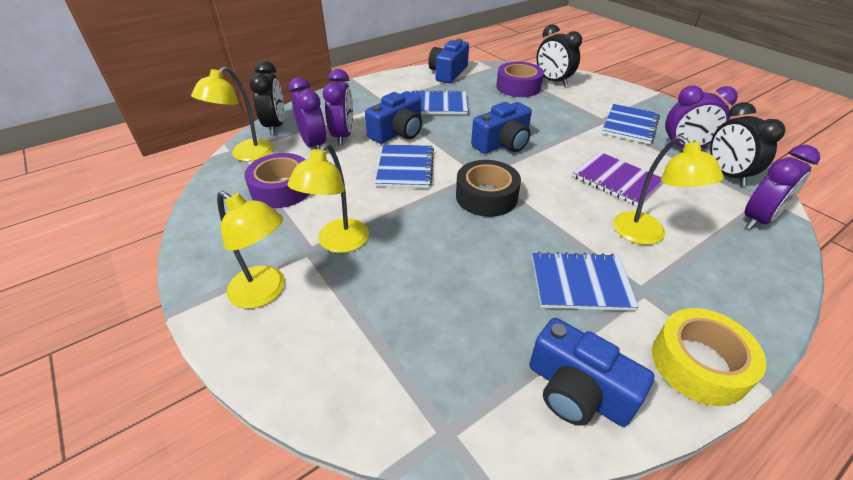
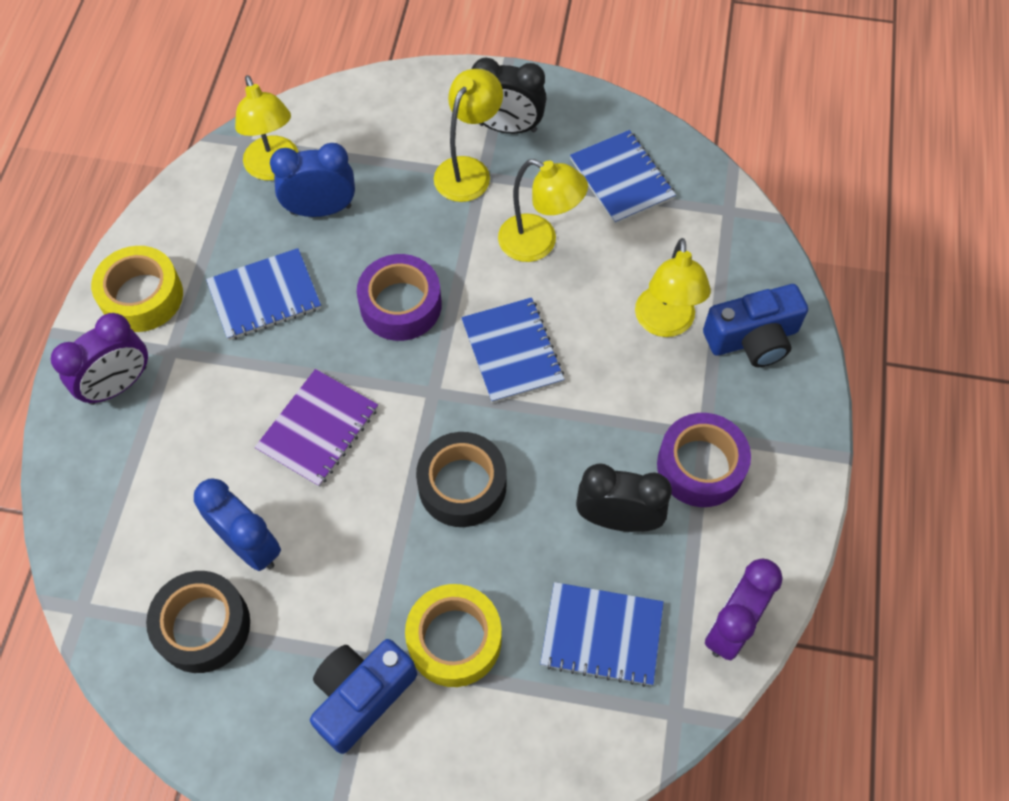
black clock: 3 -> 2
black tape: 1 -> 2
blue camera: 4 -> 2
blue clock: 0 -> 2
purple clock: 4 -> 2
yellow tape: 1 -> 2

